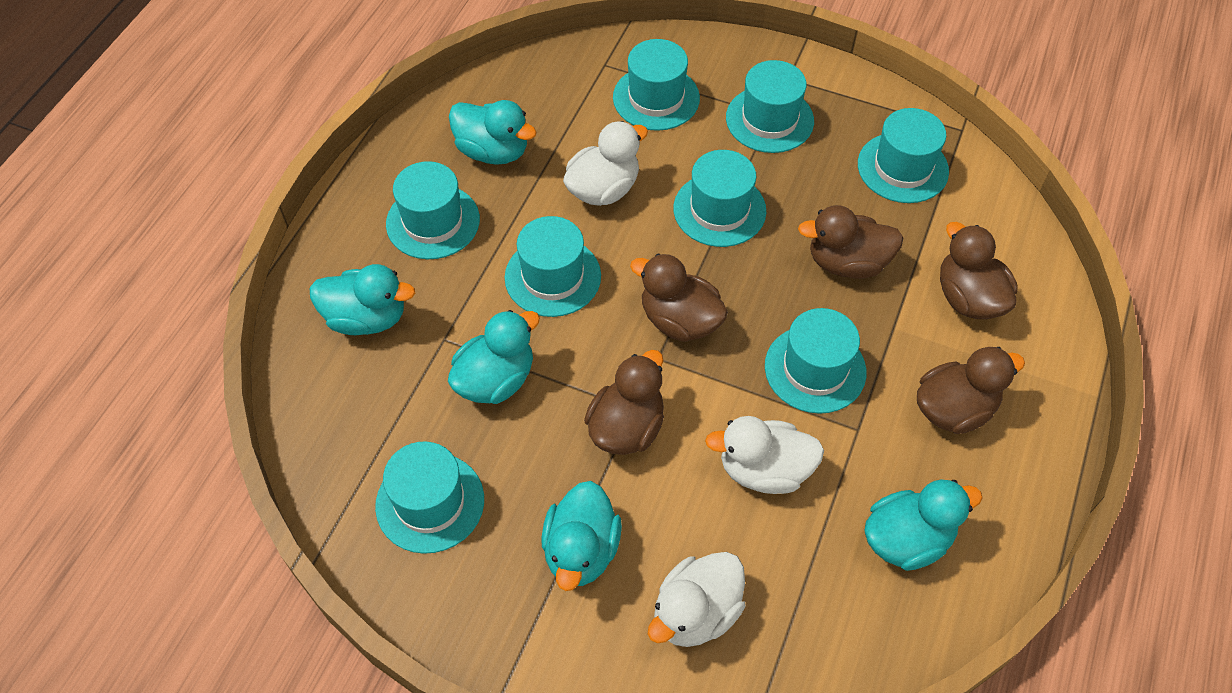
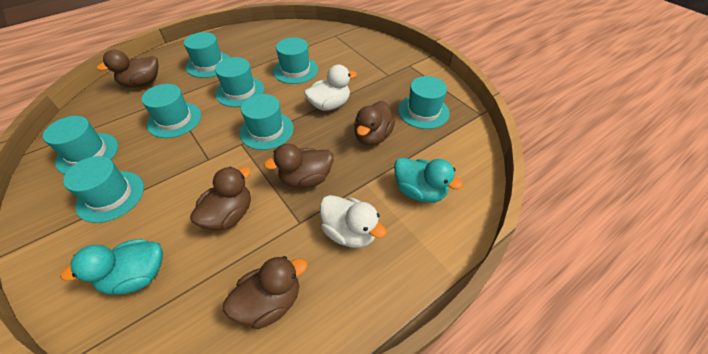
turquoise duck: 5 -> 2
white duck: 3 -> 2

